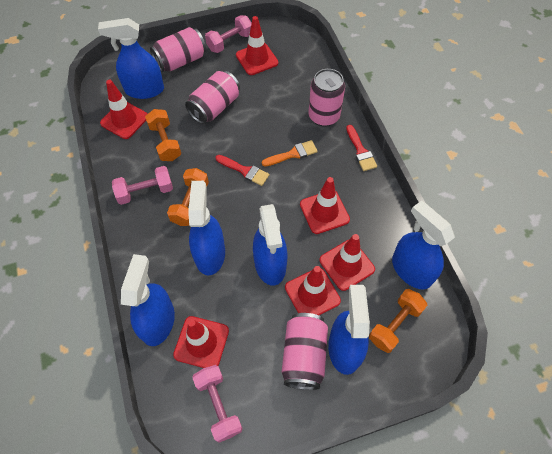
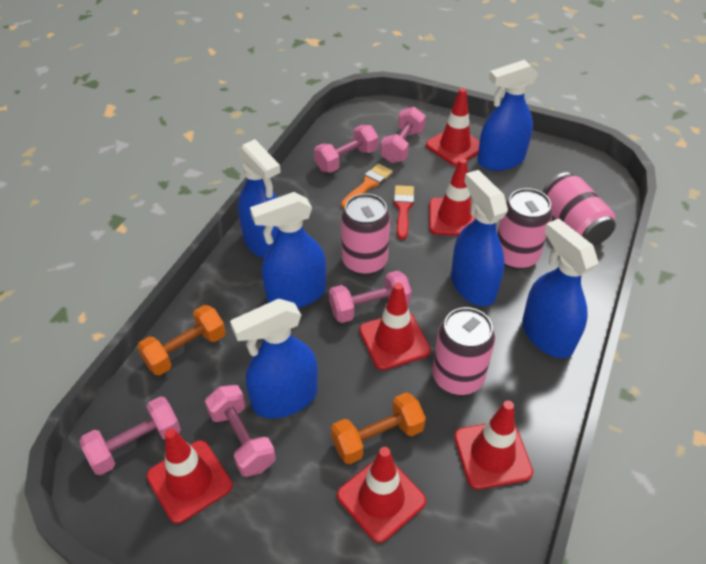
orange dumbbell: 3 -> 2
pink dumbbell: 3 -> 5
red brush: 2 -> 1

